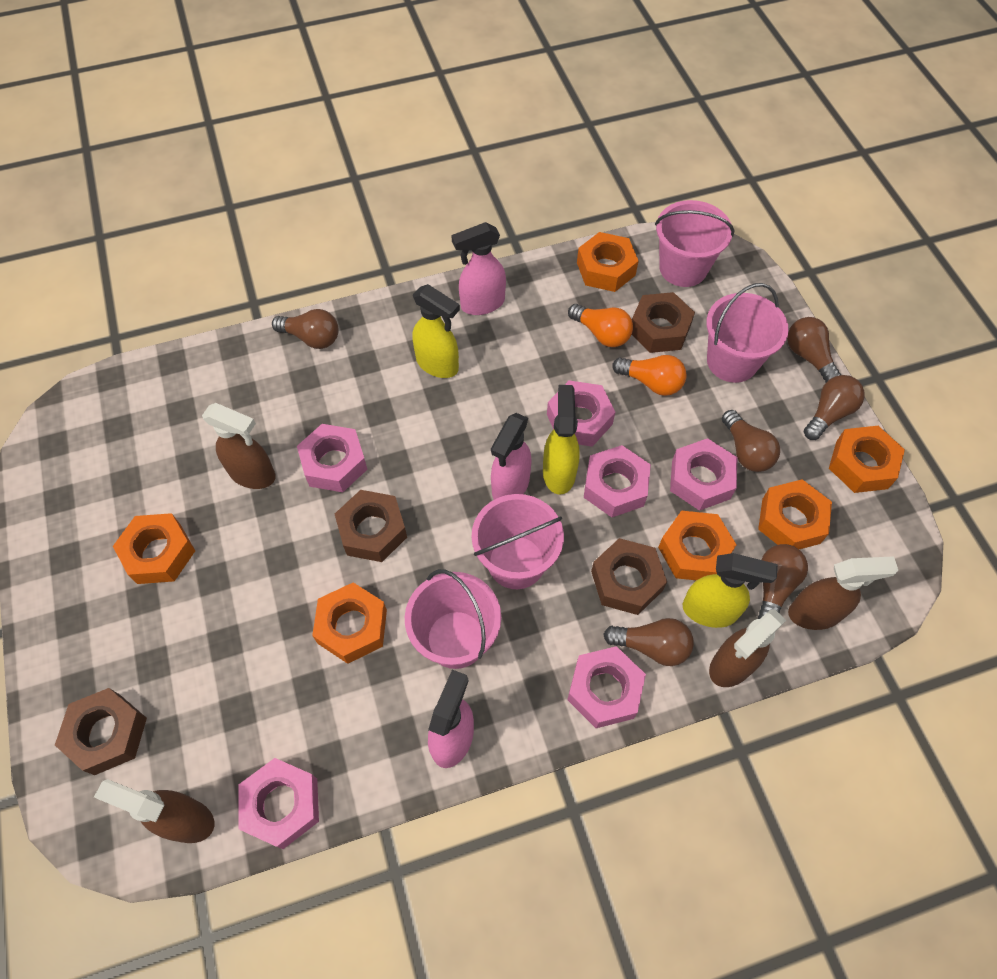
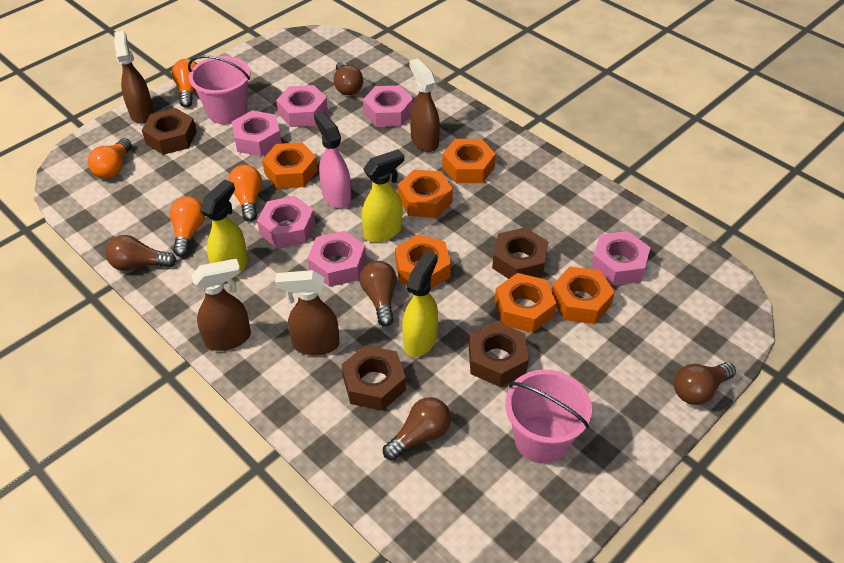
brown light bulb: 6 -> 5
orange light bulb: 2 -> 4
pink bucket: 4 -> 2
pink spray bottle: 3 -> 1

